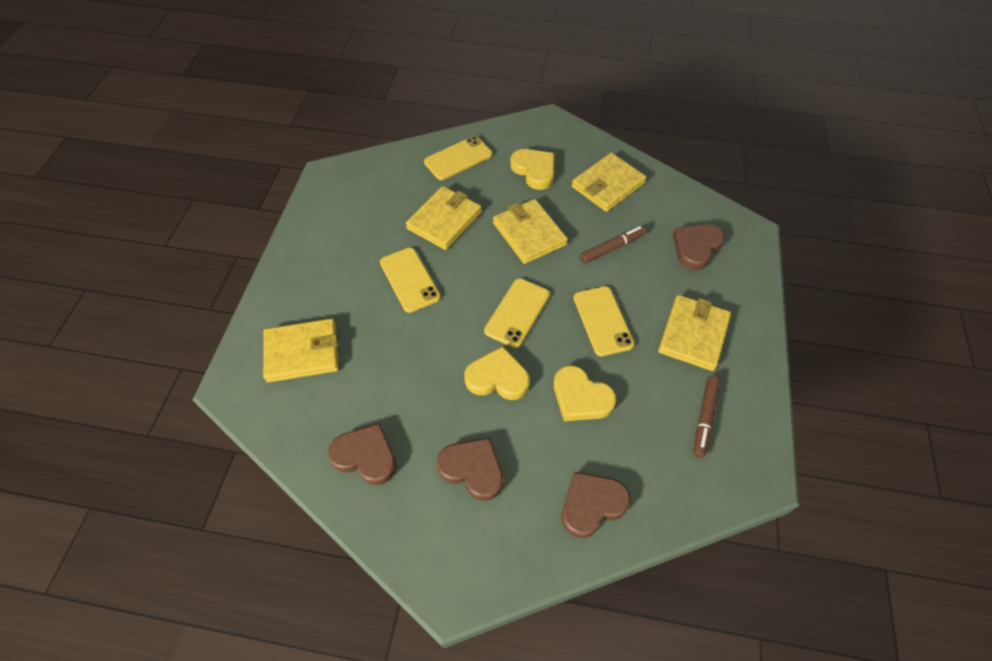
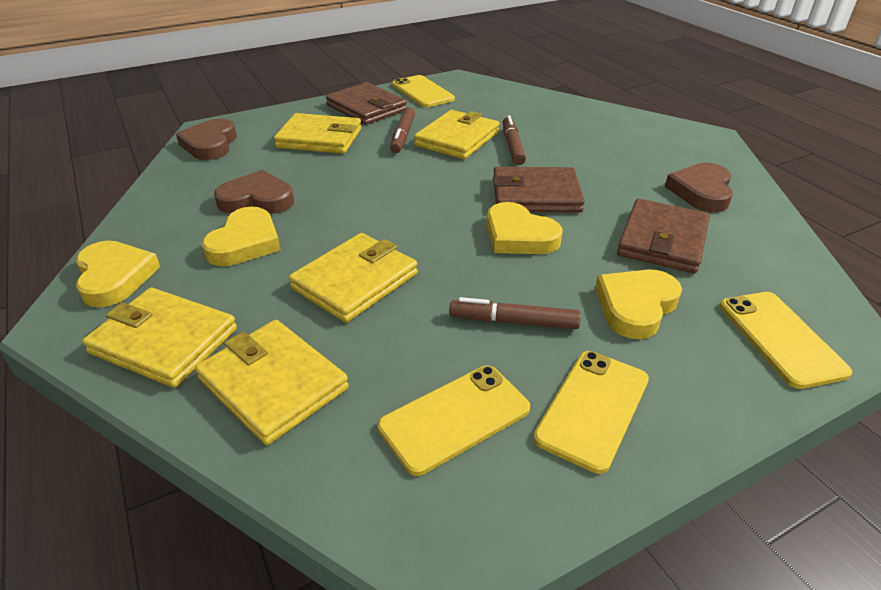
brown heart: 4 -> 3
brown marker: 2 -> 3
brown wallet: 0 -> 3
yellow heart: 3 -> 4

